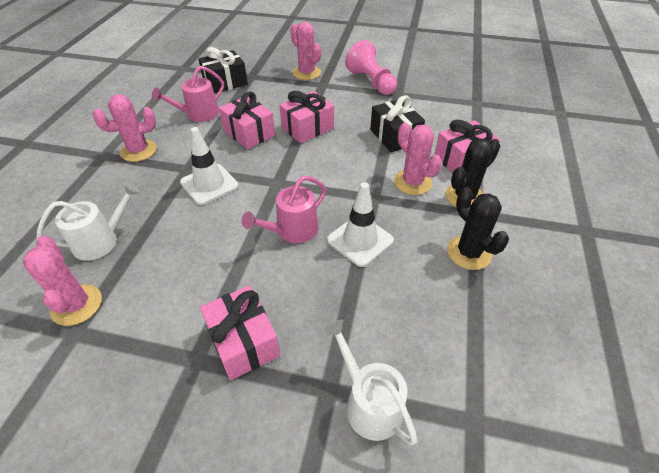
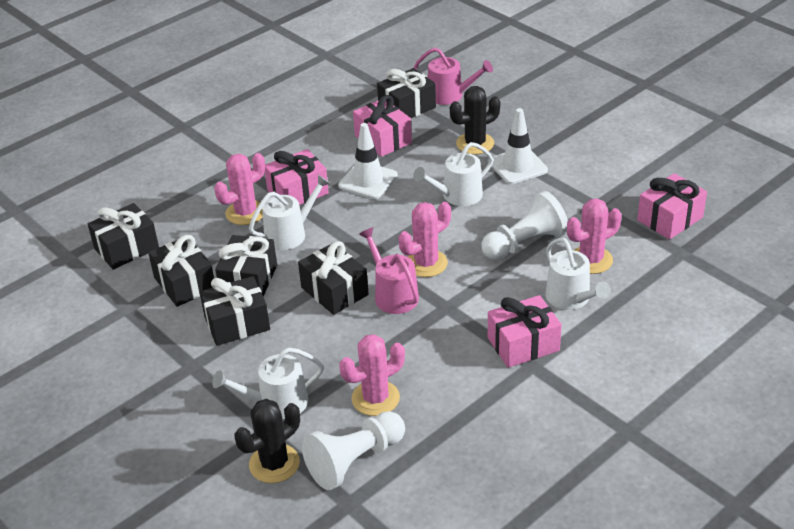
black gift: 2 -> 6
pink pawn: 1 -> 0
white pawn: 0 -> 2
white watering can: 2 -> 4

